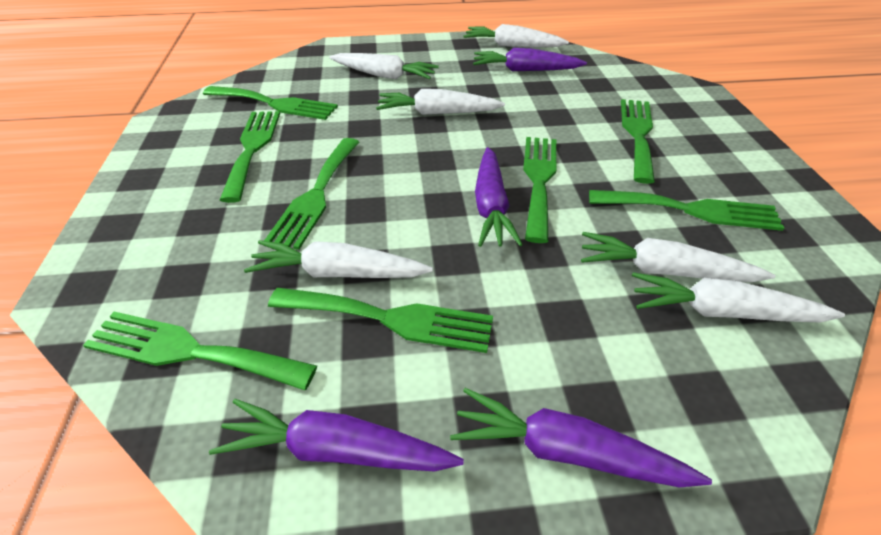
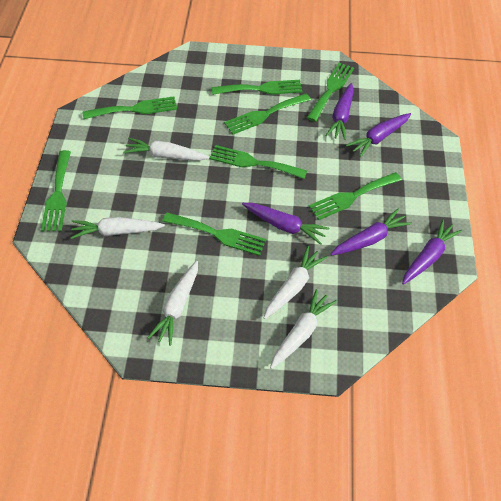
purple carrot: 4 -> 5
white carrot: 6 -> 5

